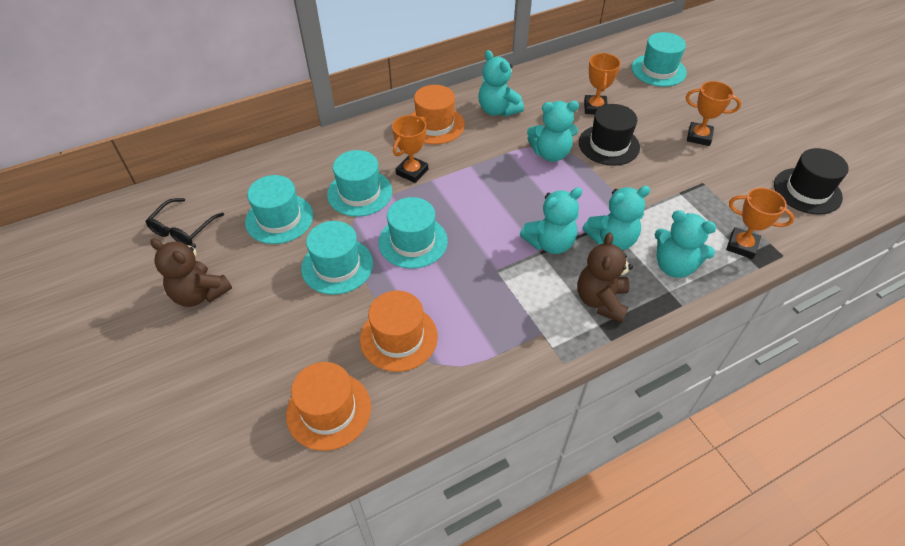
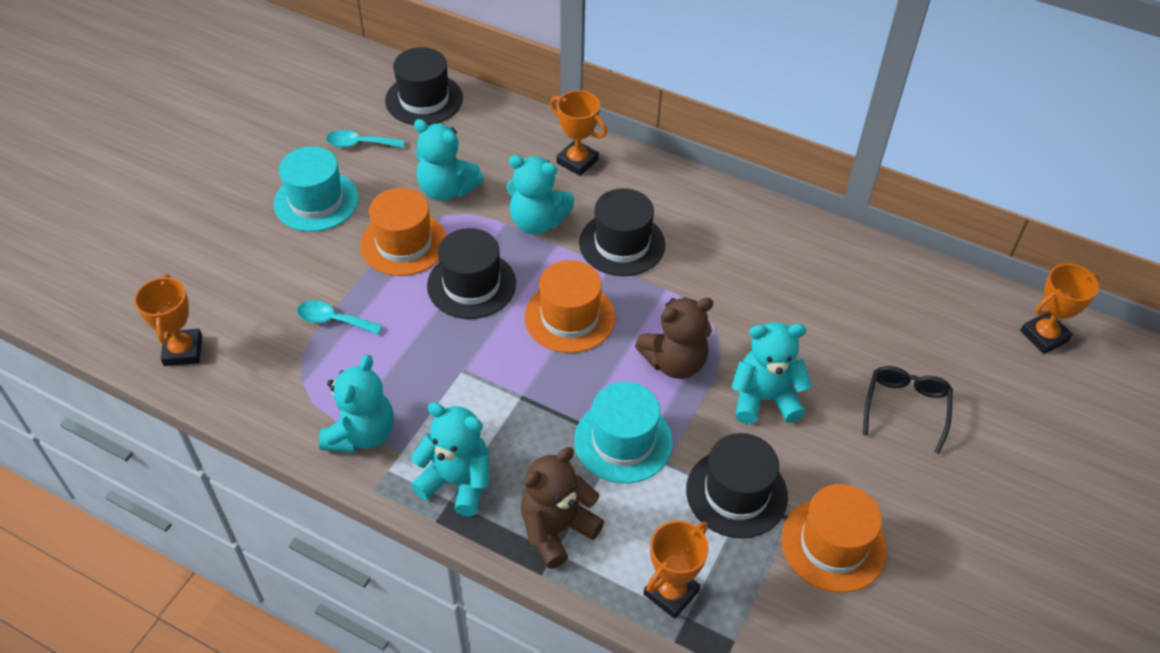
black hat: 2 -> 4
turquoise hat: 5 -> 2
turquoise spoon: 0 -> 2

